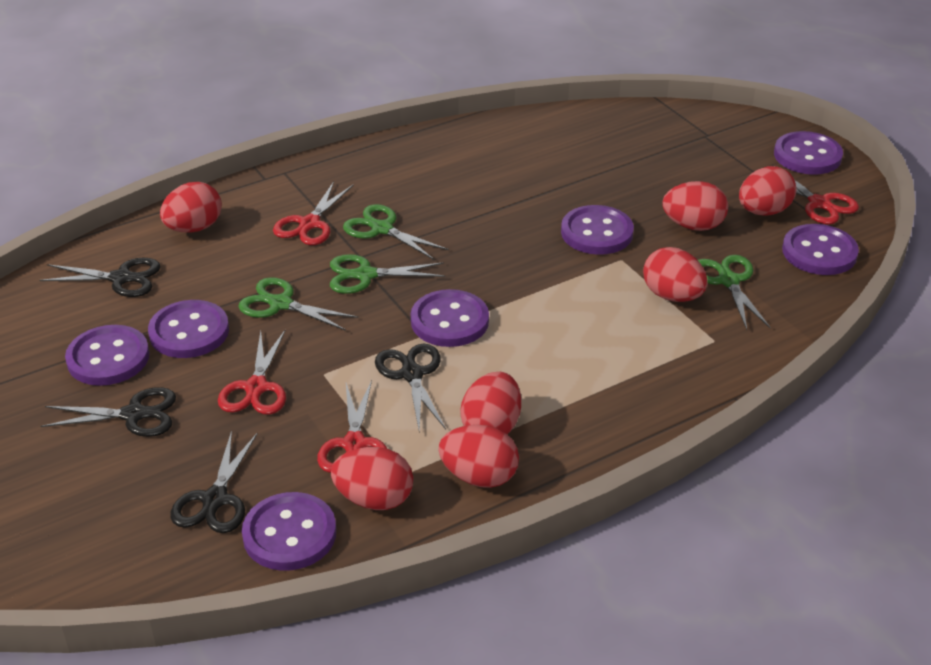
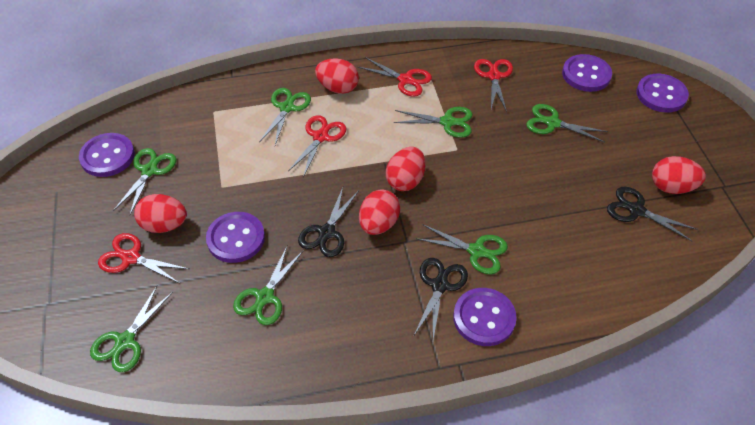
black scissors: 4 -> 3
green scissors: 4 -> 7
purple button: 7 -> 5
red egg: 7 -> 5

